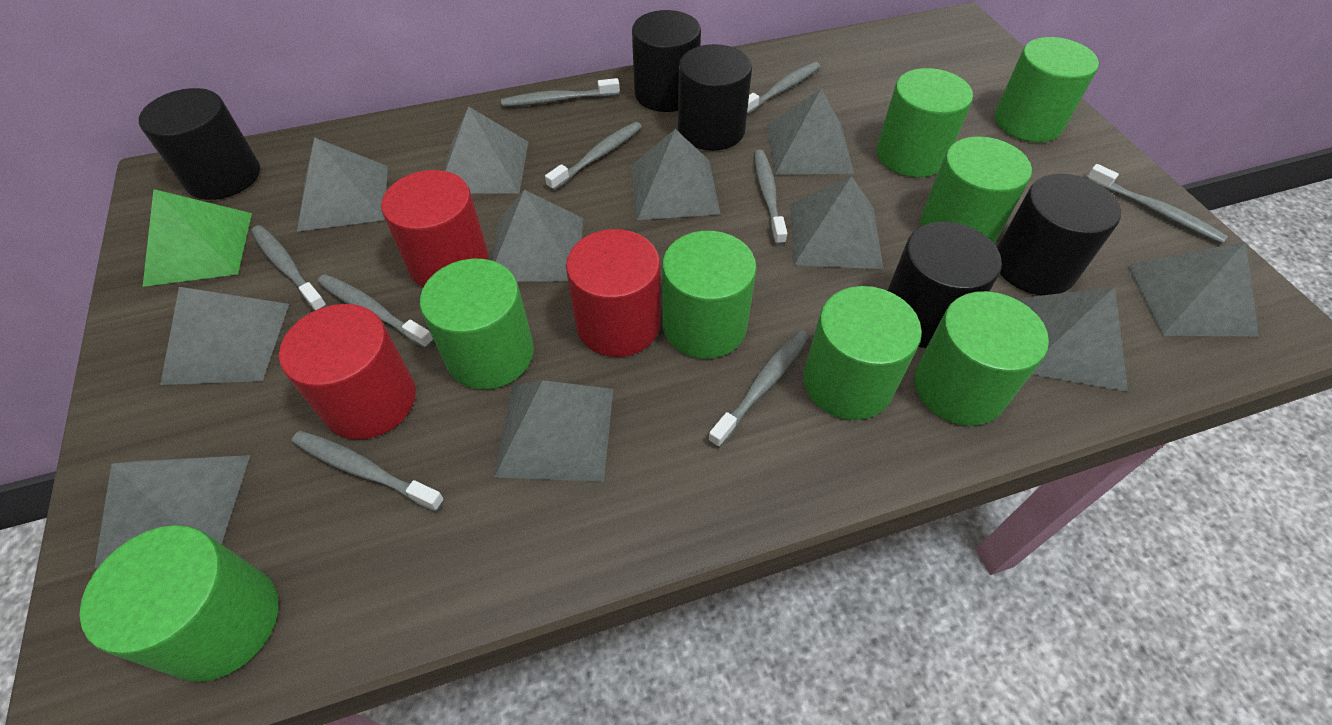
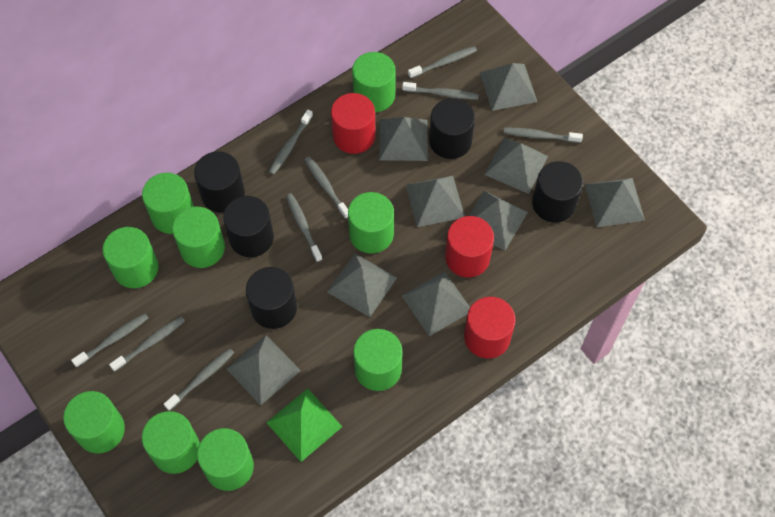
green cylinder: 8 -> 9
grey pyramid: 11 -> 9

